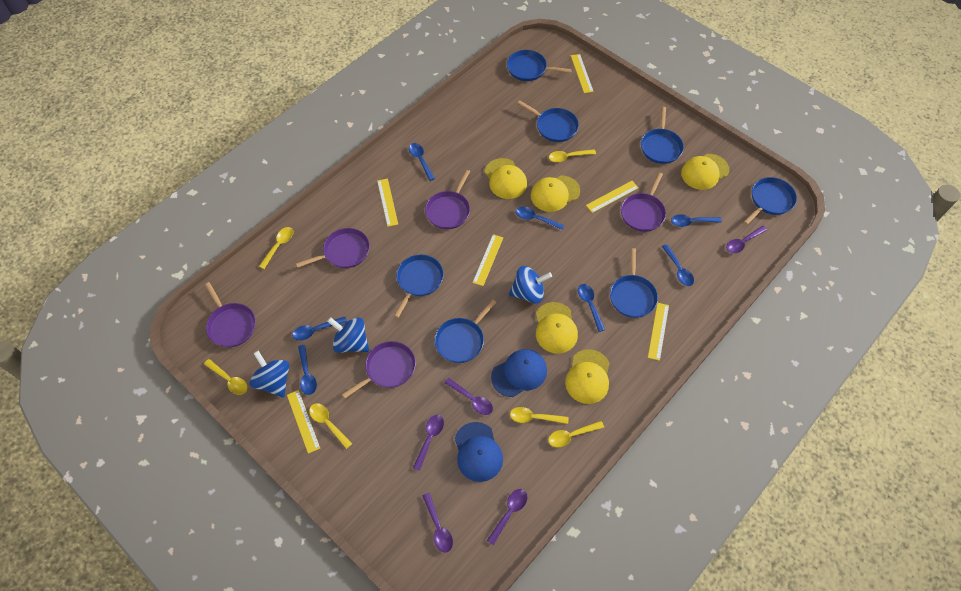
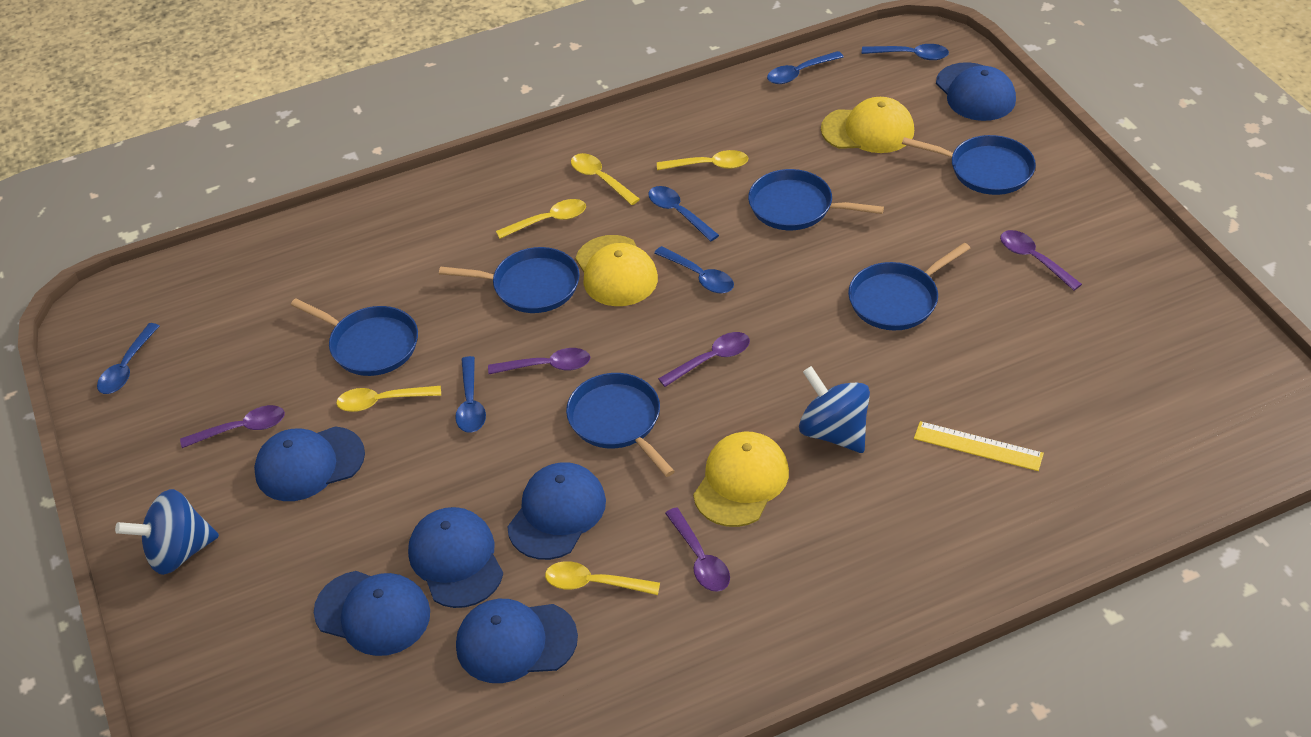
blue cap: 2 -> 6
blue pan: 7 -> 6
blue spinning top: 3 -> 2
blue spoon: 7 -> 6
purple pan: 5 -> 0
yellow cap: 5 -> 3
yellow ruler: 6 -> 1
yellow spoon: 6 -> 5

